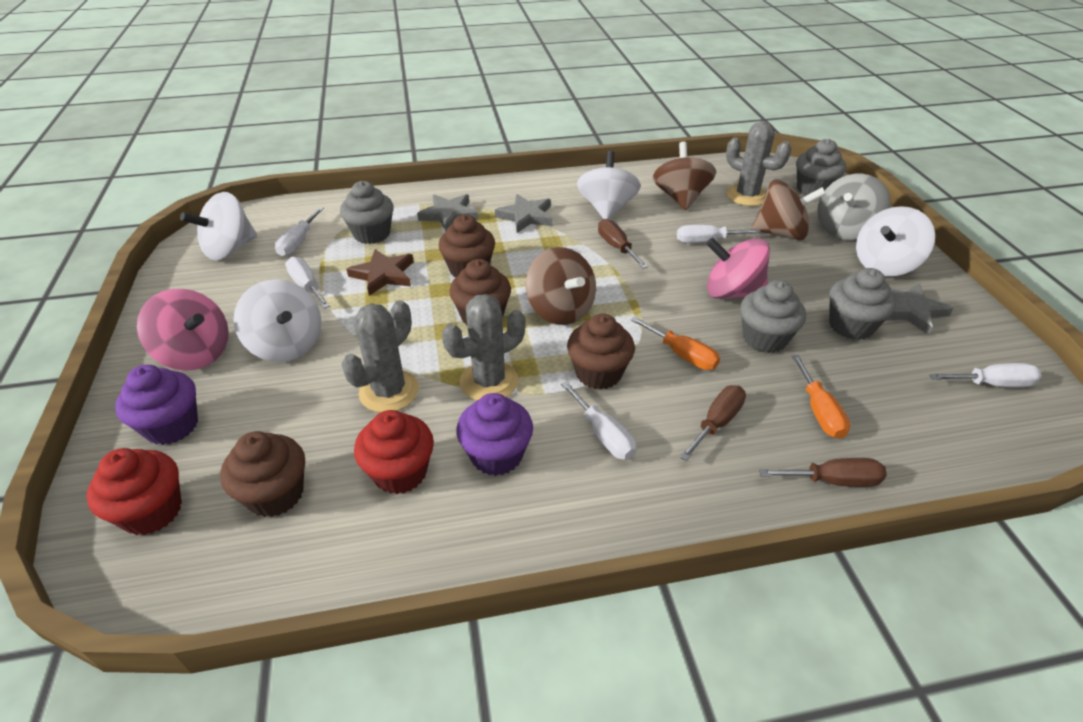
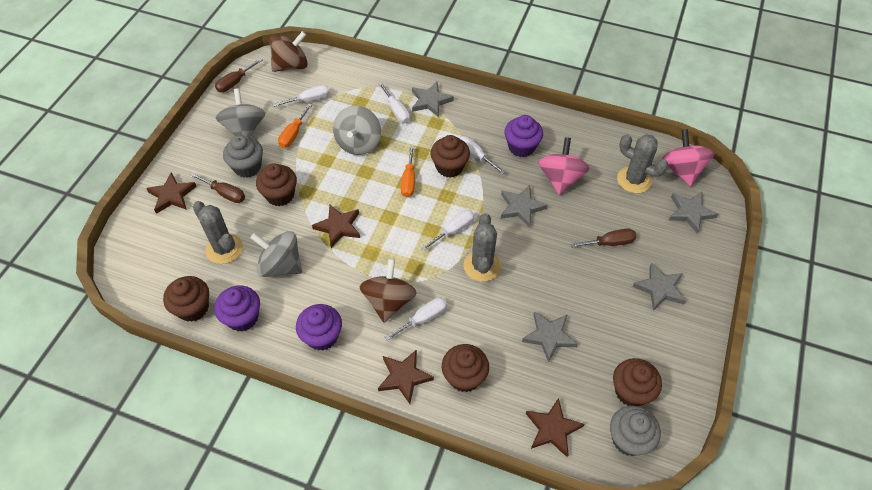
brown cupcake: 4 -> 5
brown spinning top: 3 -> 2
brown star: 1 -> 4
grey cupcake: 4 -> 2
grey spinning top: 1 -> 3
grey star: 3 -> 5
purple cupcake: 2 -> 3
red cupcake: 2 -> 0
white spinning top: 4 -> 0

